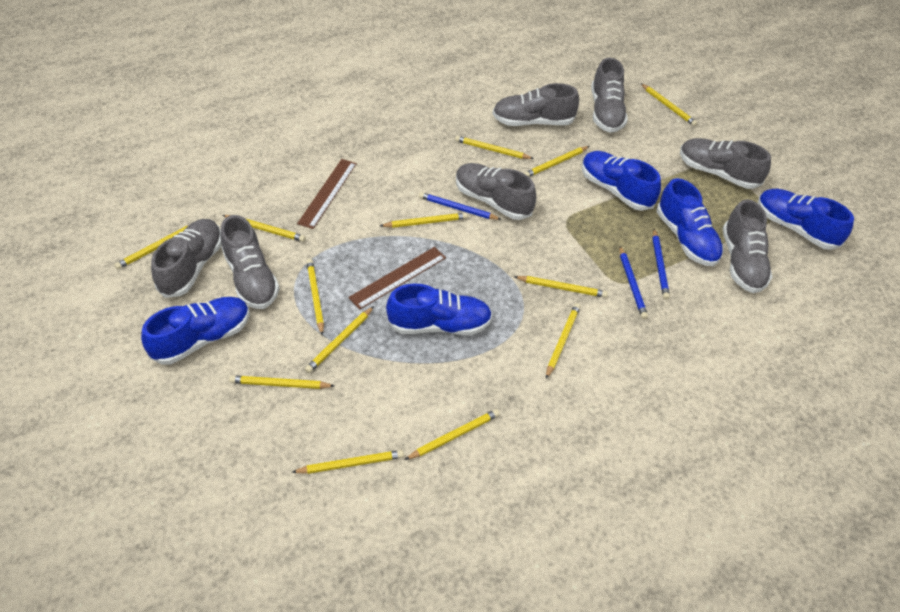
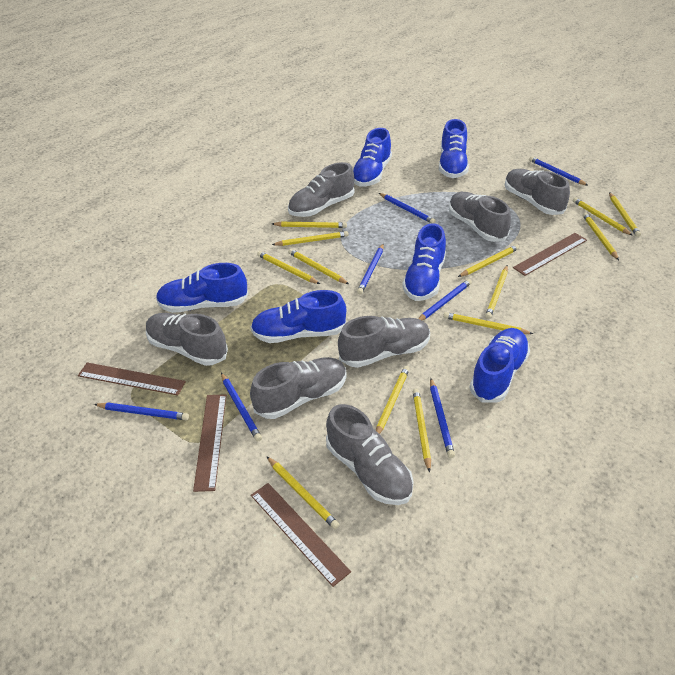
blue pencil: 3 -> 7
blue shoe: 5 -> 6
brown ruler: 2 -> 4

